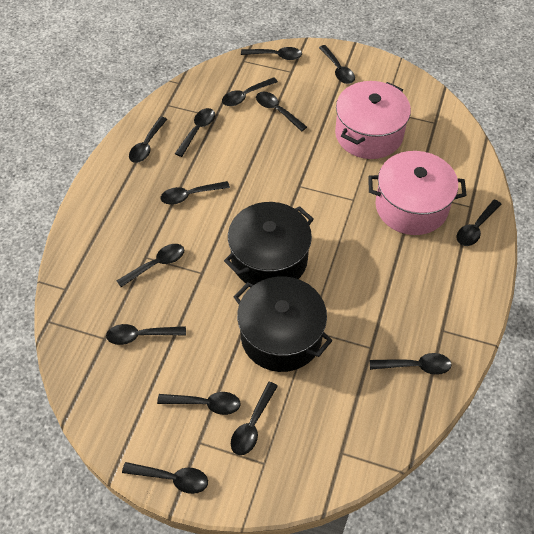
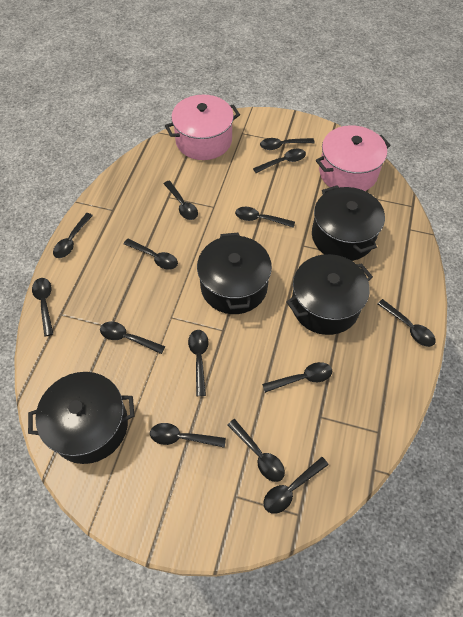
black pot: 2 -> 4

